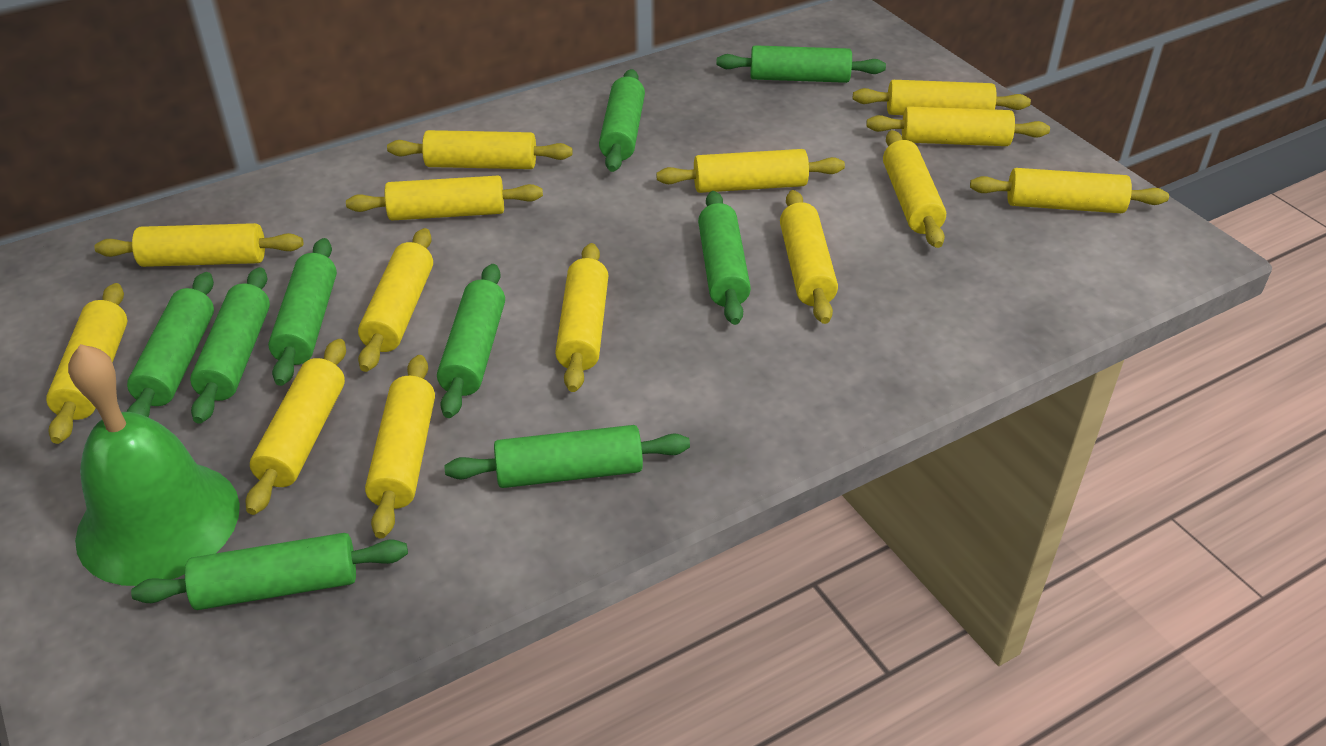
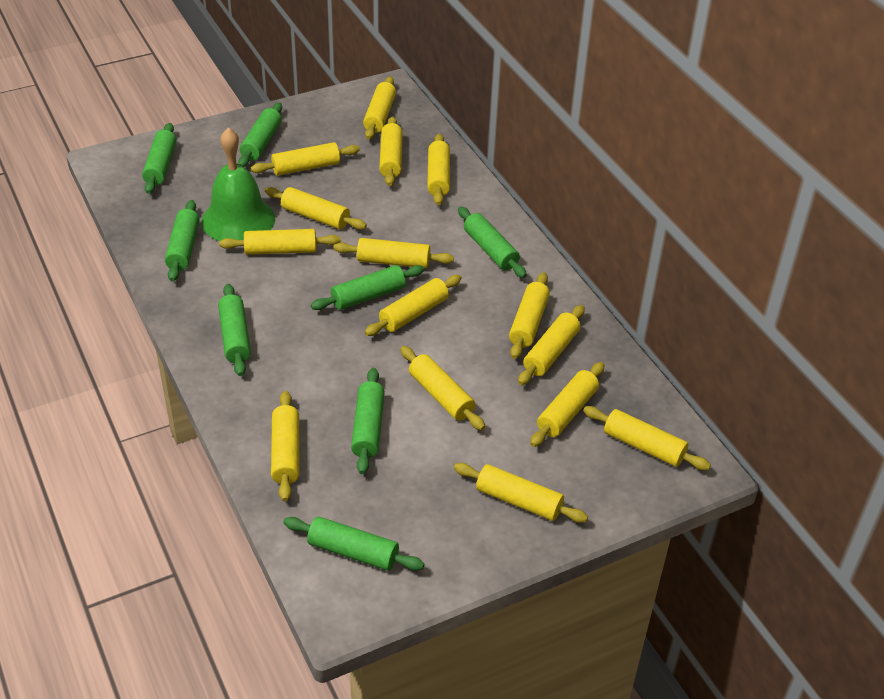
green rolling pin: 9 -> 8
yellow rolling pin: 14 -> 15

